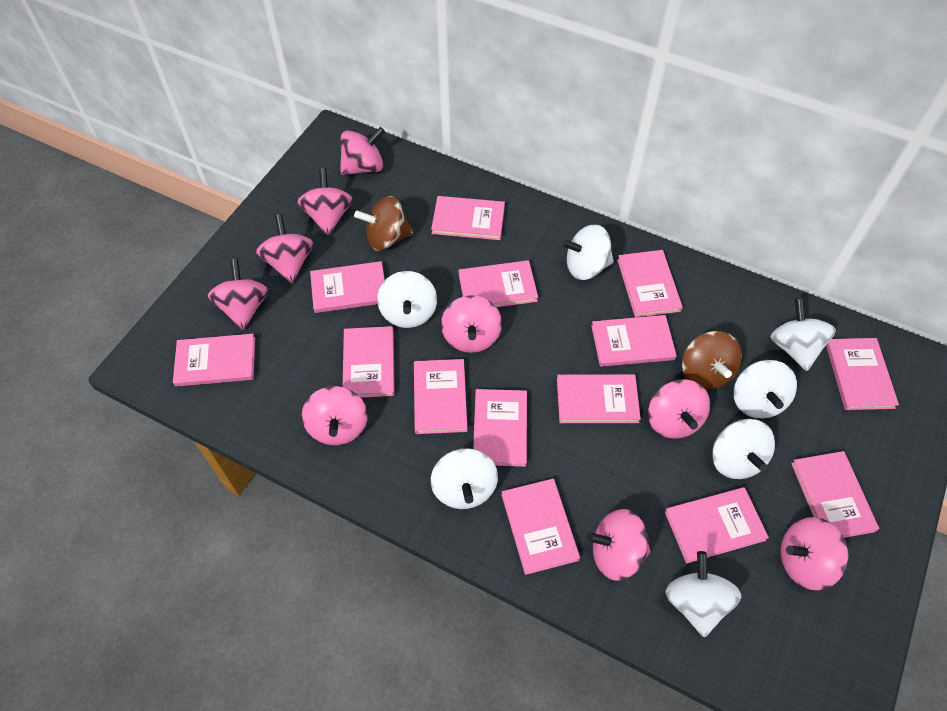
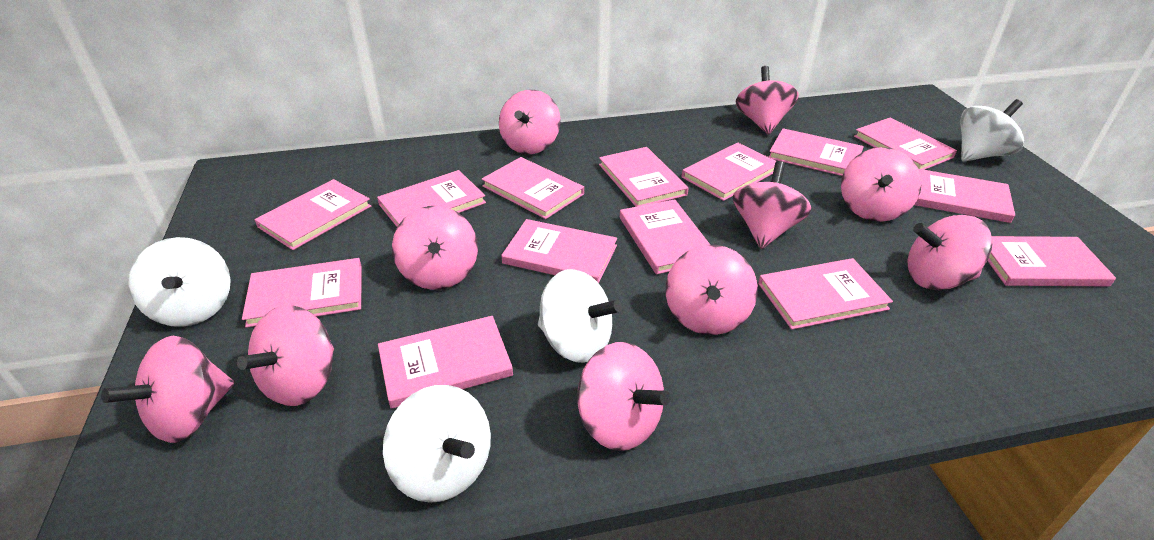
brown spinning top: 2 -> 0
pink spinning top: 9 -> 10
white spinning top: 7 -> 4

